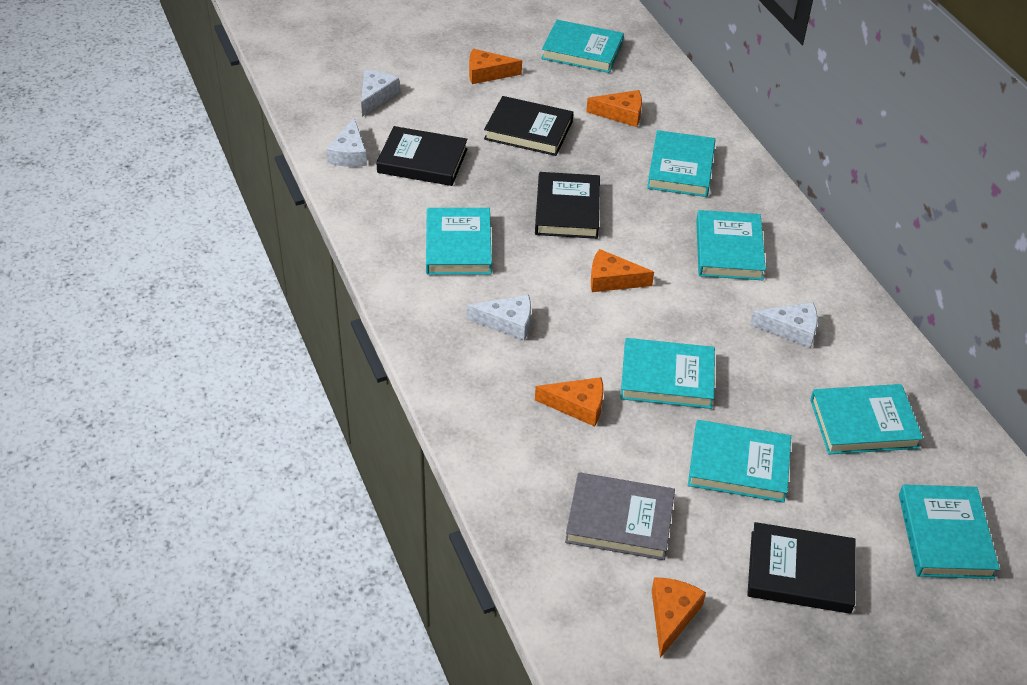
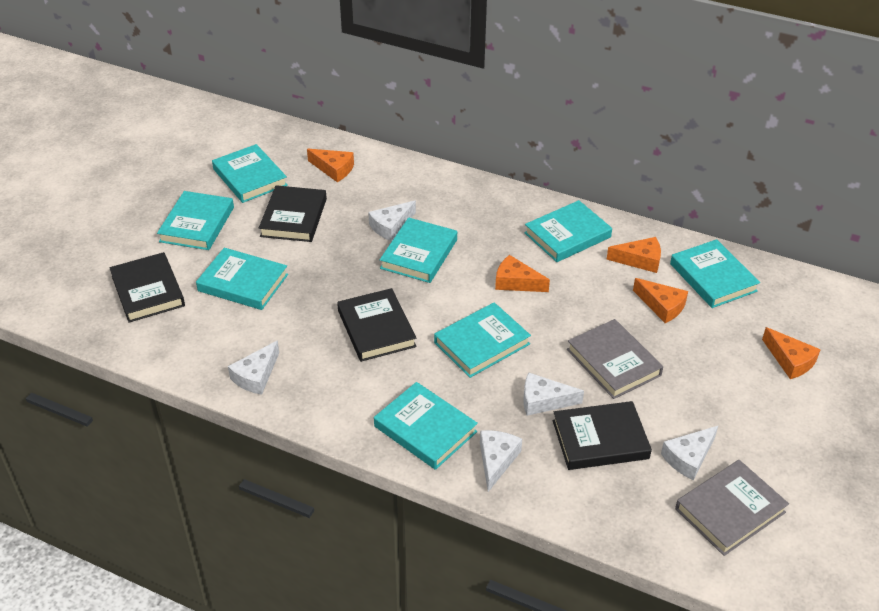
grey book: 1 -> 2
white cheese: 4 -> 5

